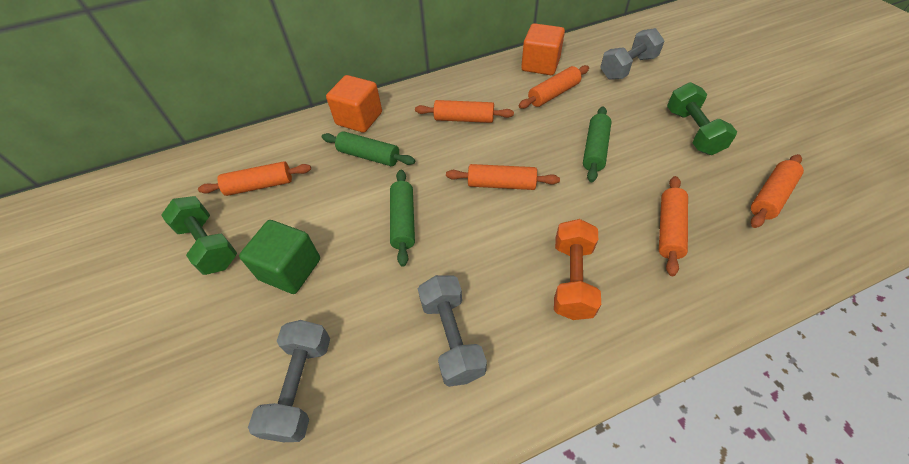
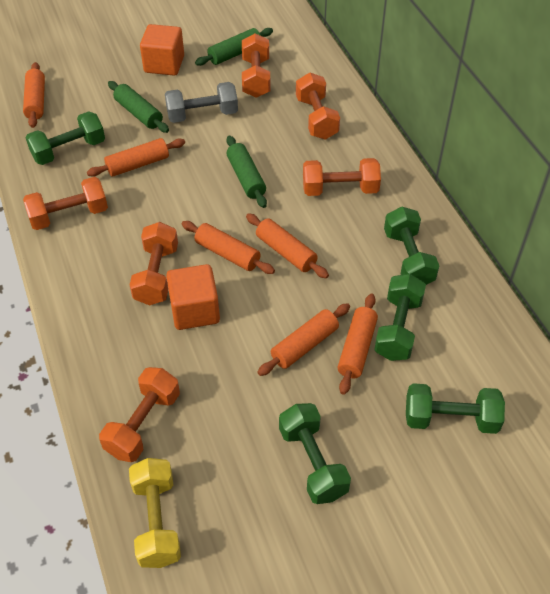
green cube: 1 -> 0
green dumbbell: 2 -> 5
grey dumbbell: 3 -> 1
orange dumbbell: 1 -> 6
yellow dumbbell: 0 -> 1

